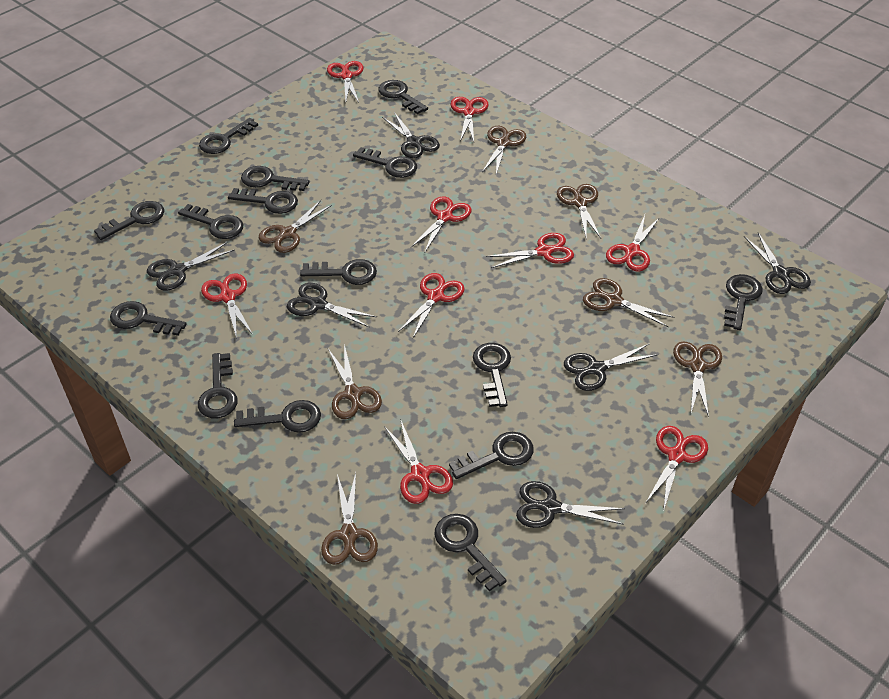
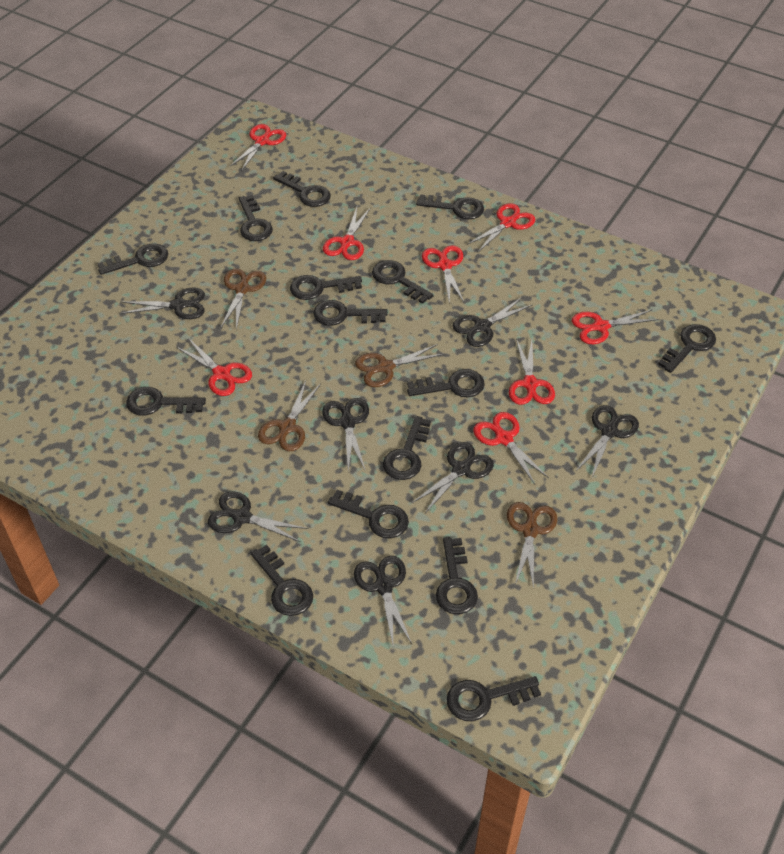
black scissors: 6 -> 7
brown scissors: 7 -> 4
red scissors: 9 -> 8

